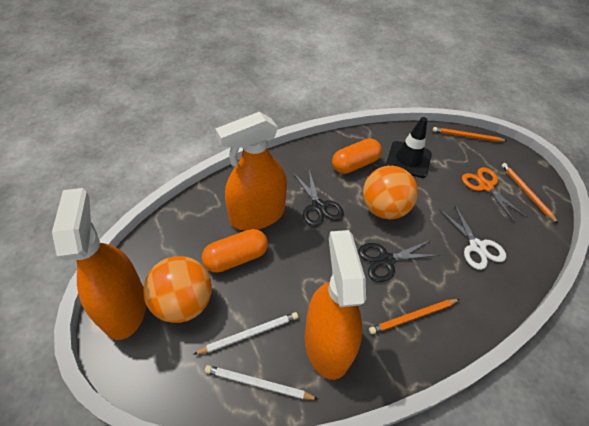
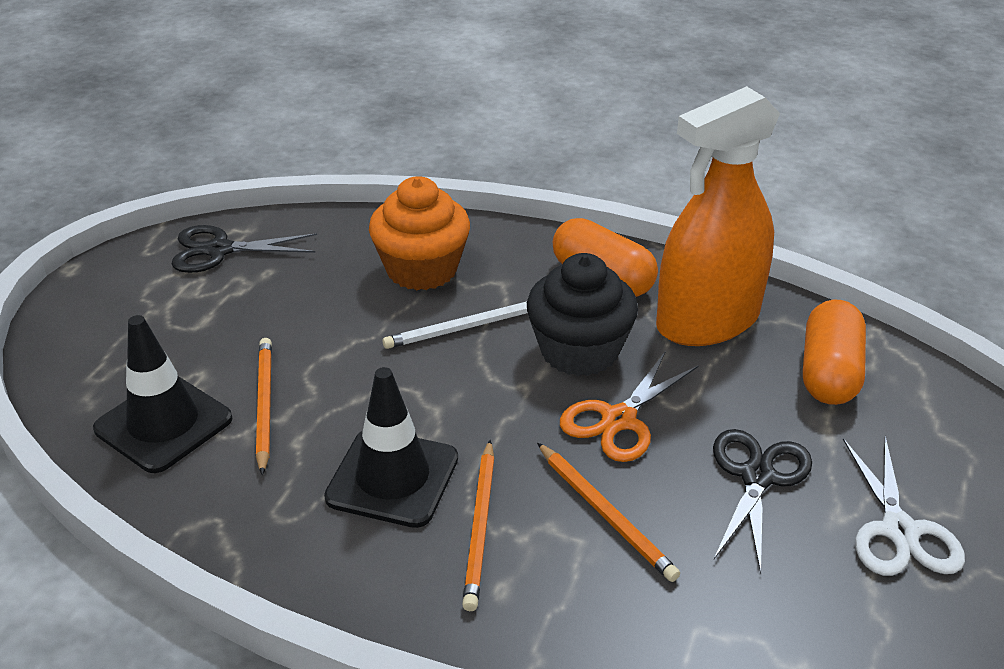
black cupcake: 0 -> 1
black traffic cone: 1 -> 2
orange ball: 2 -> 0
orange cupcake: 0 -> 1
orange spray bottle: 3 -> 1
white pencil: 2 -> 1

